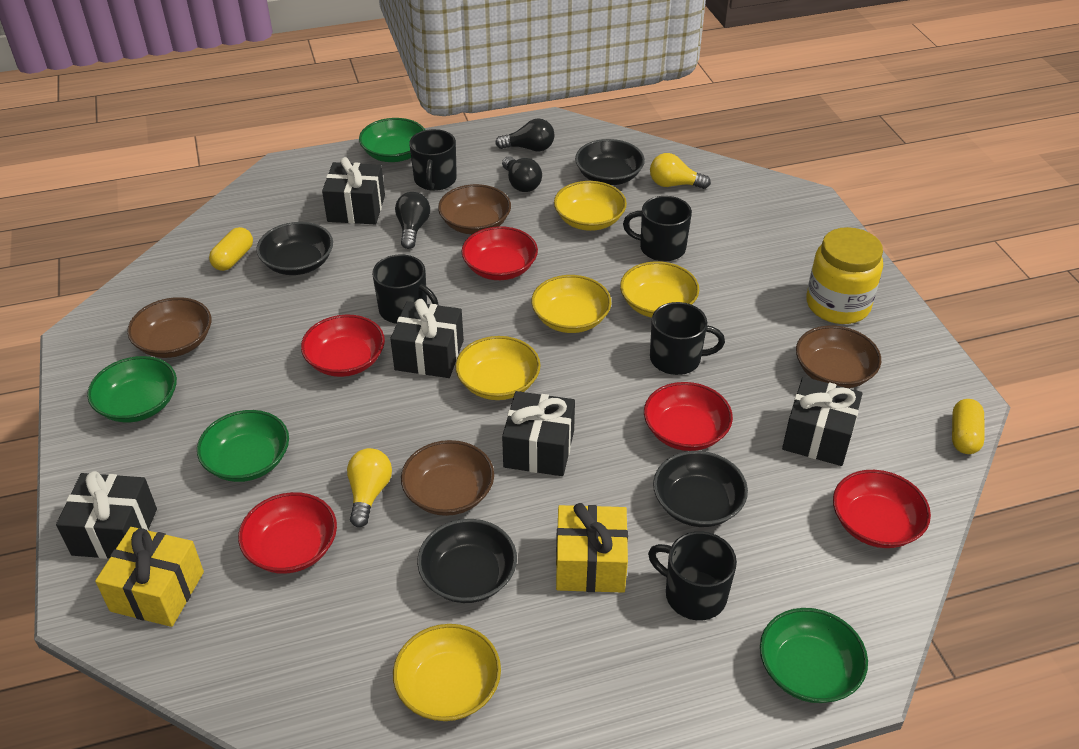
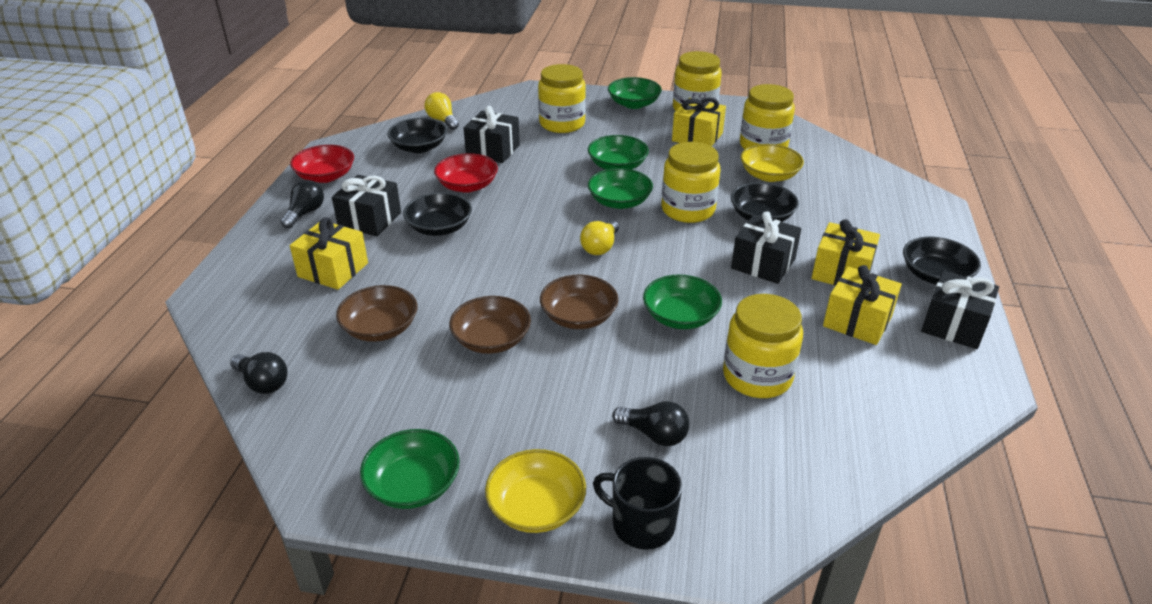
black gift: 5 -> 4
black mug: 5 -> 1
brown bowl: 4 -> 3
green bowl: 4 -> 5
red bowl: 5 -> 2
yellow bowl: 5 -> 2
yellow capsule: 2 -> 0
yellow gift: 2 -> 4
yellow jar: 1 -> 5

